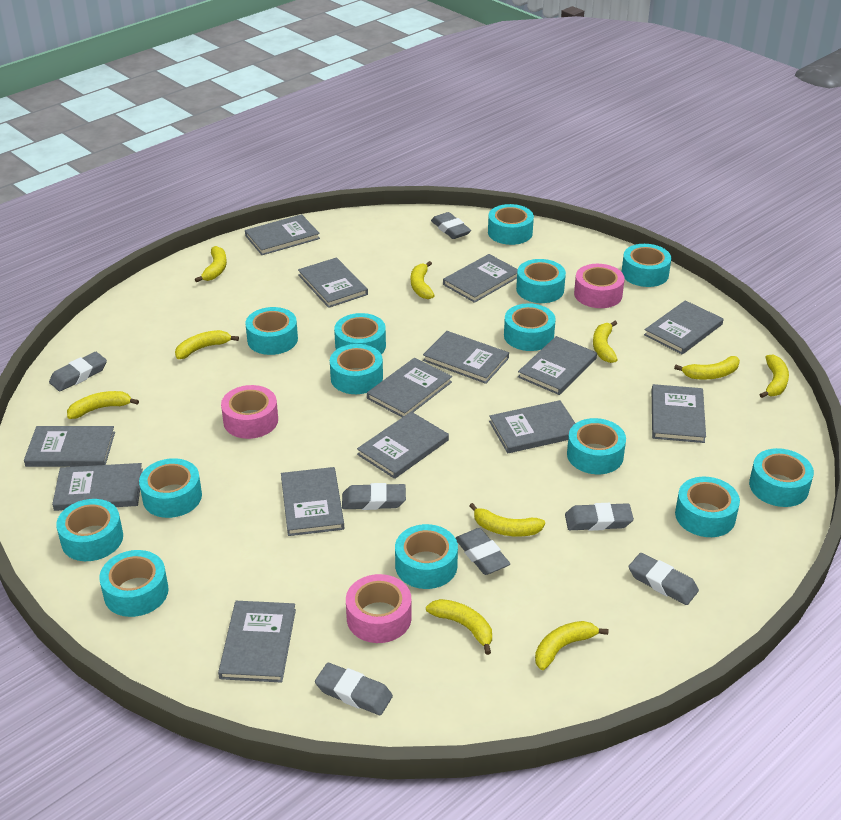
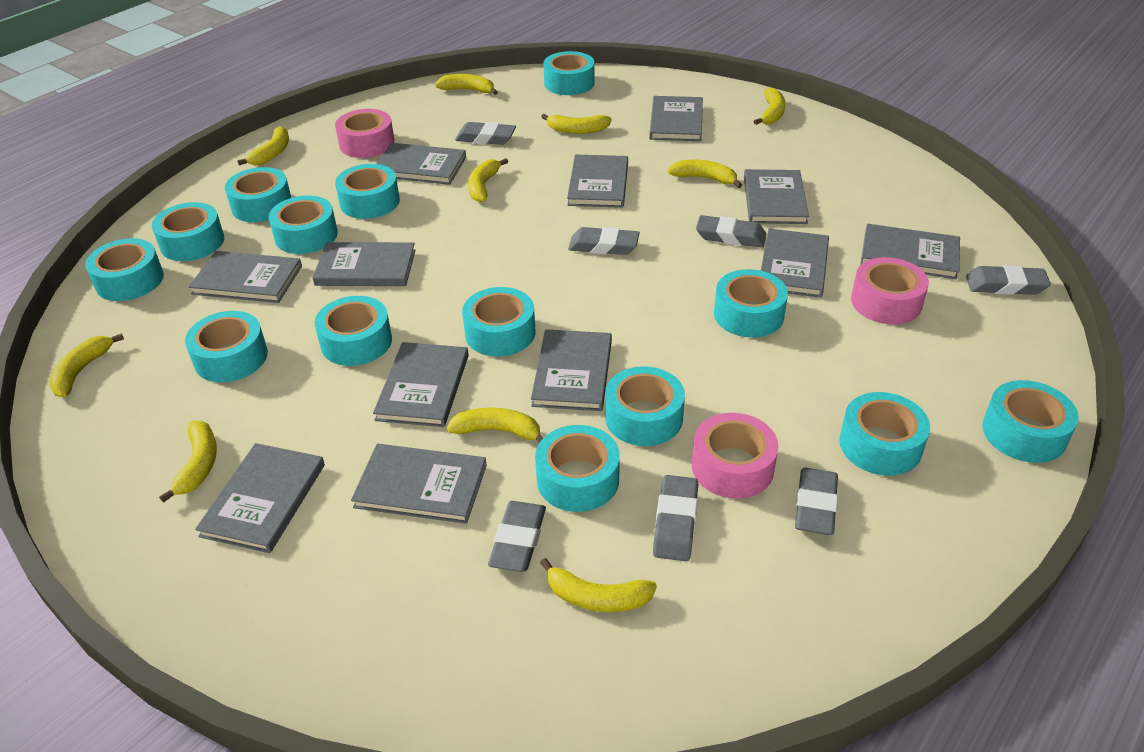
grey book: 14 -> 12

